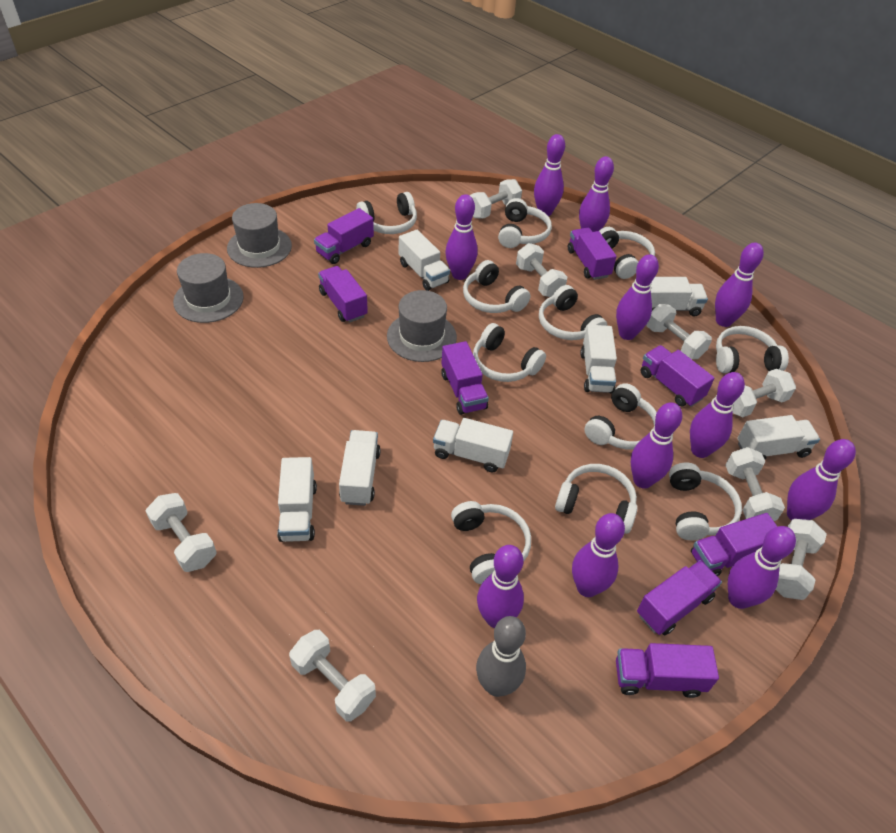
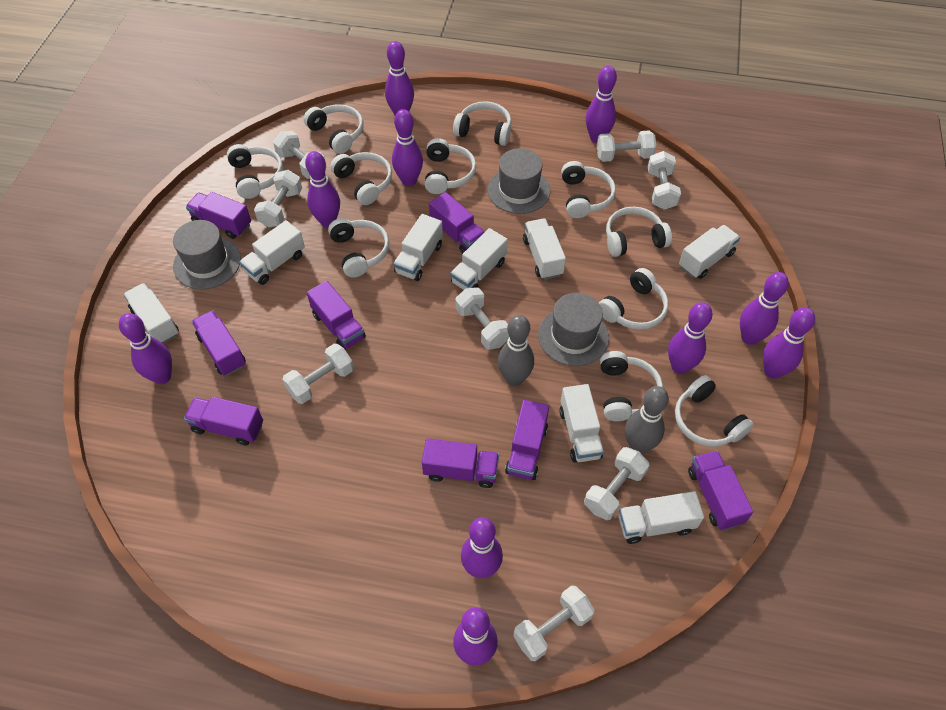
grey bowling pin: 1 -> 2
purple bowling pin: 11 -> 10
white truck: 7 -> 8

